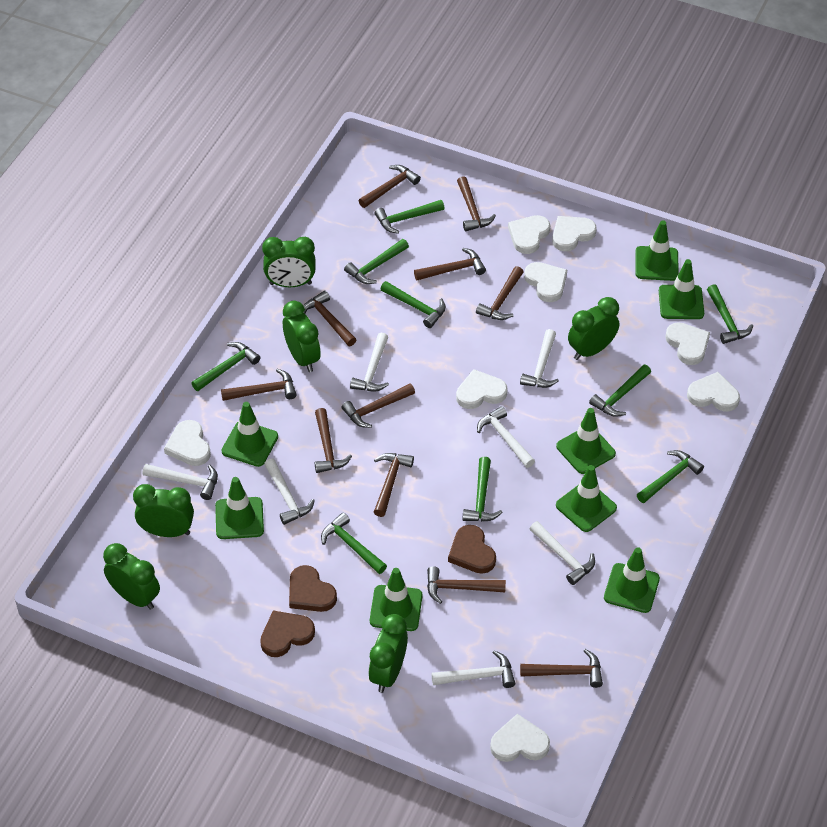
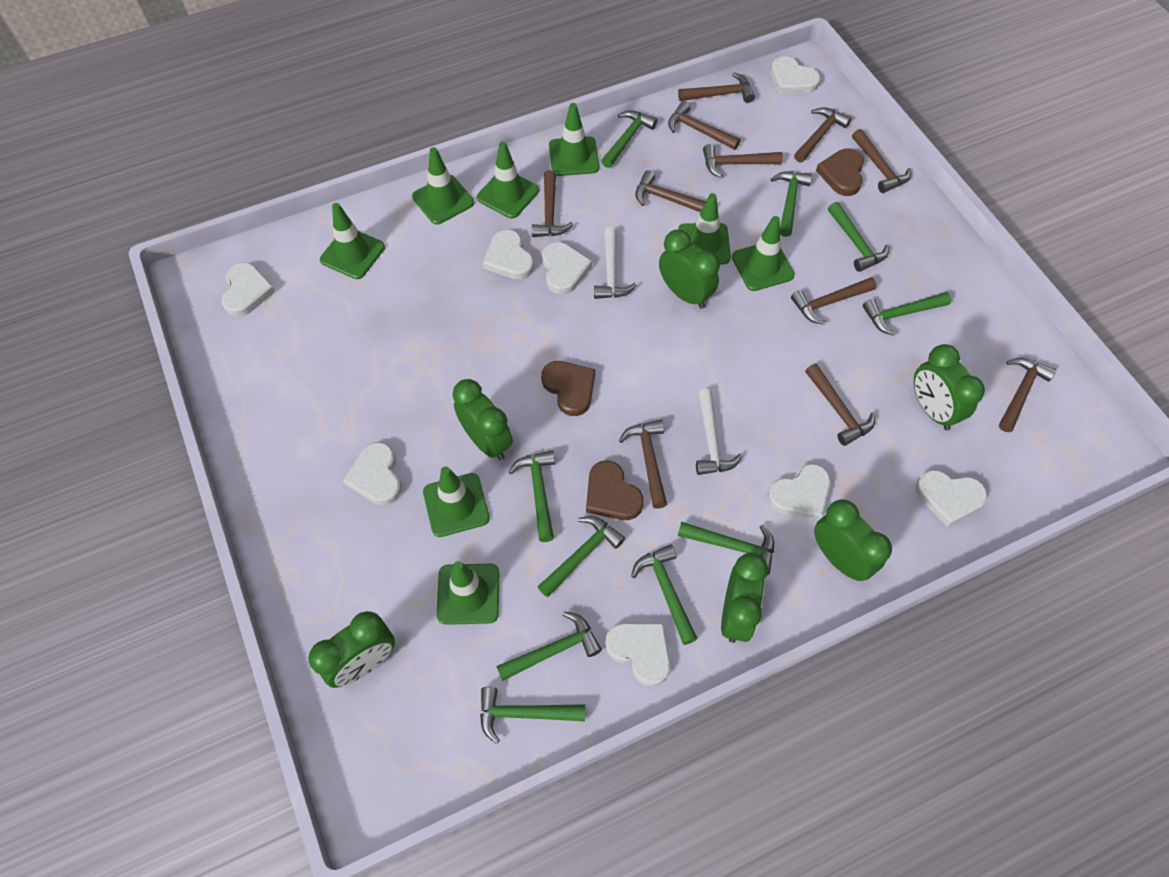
green hammer: 9 -> 10
white hammer: 7 -> 2

